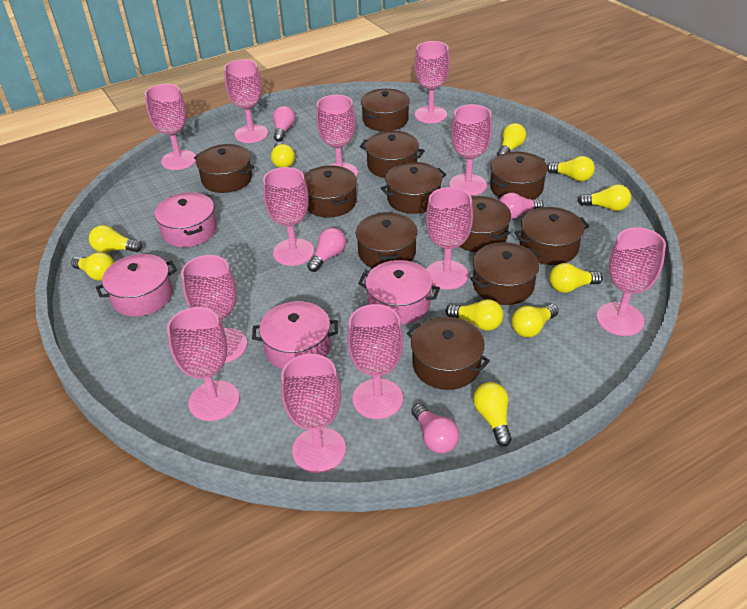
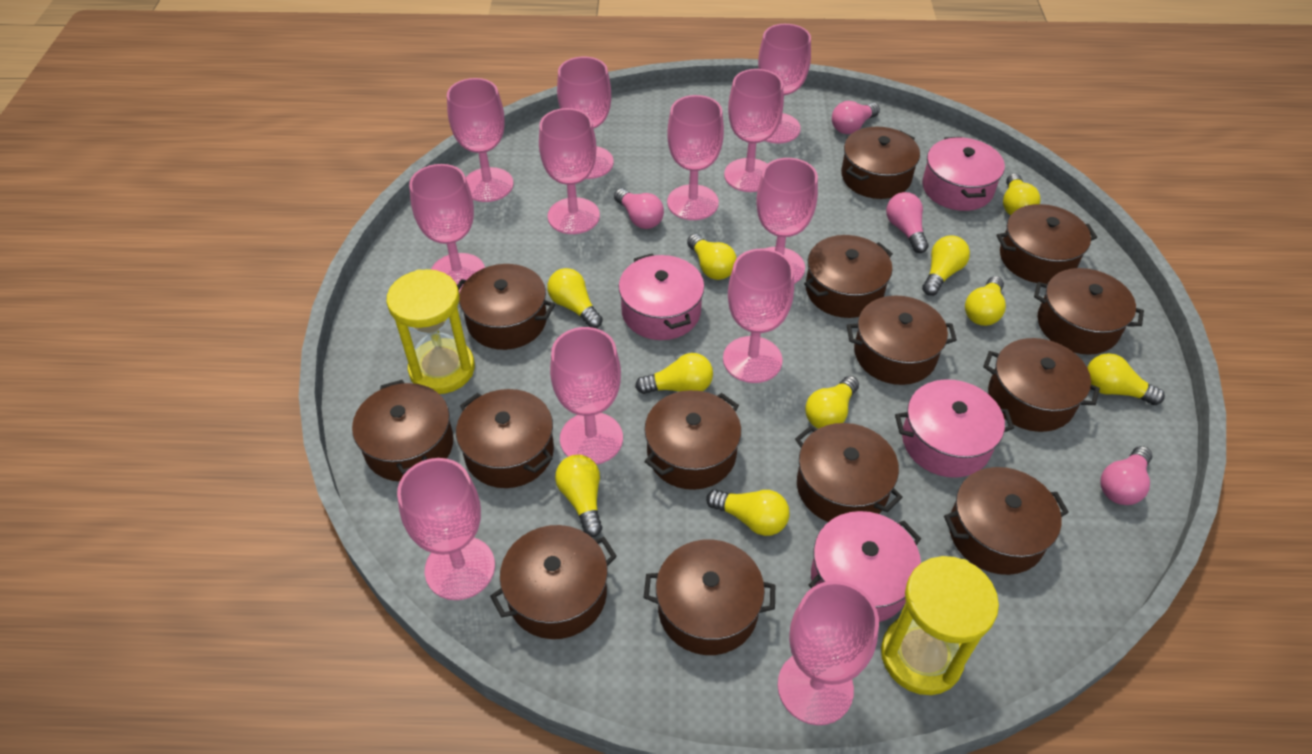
brown pot: 11 -> 14
yellow hourglass: 0 -> 2

